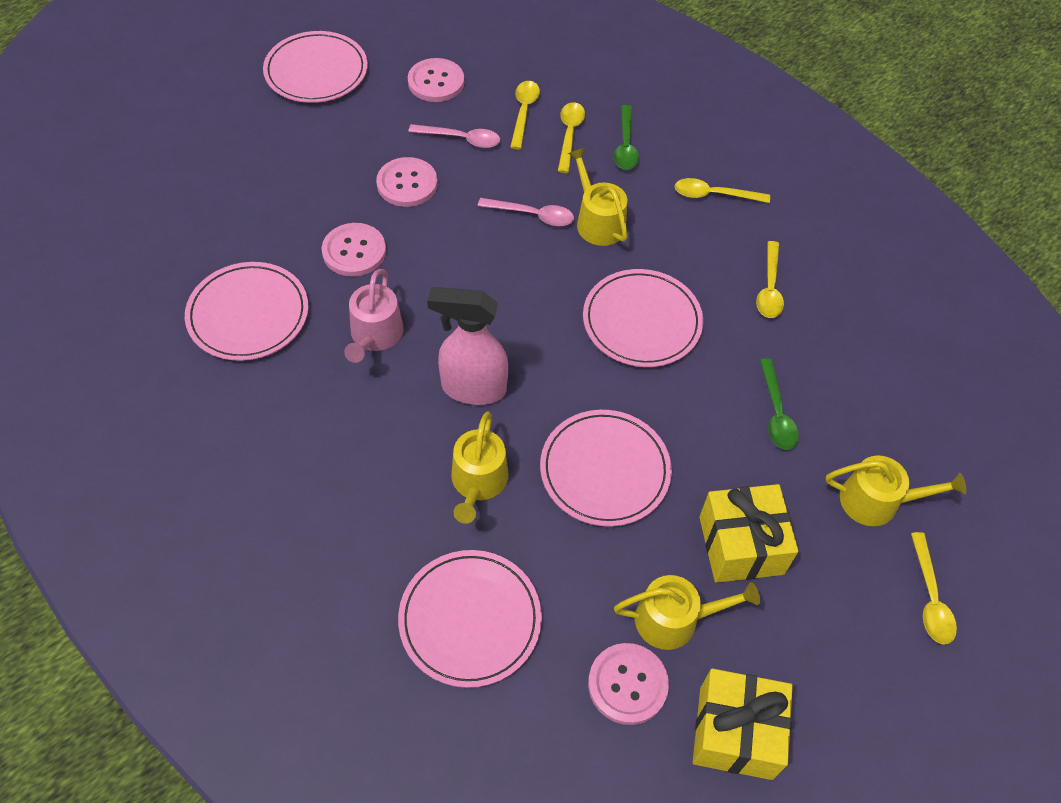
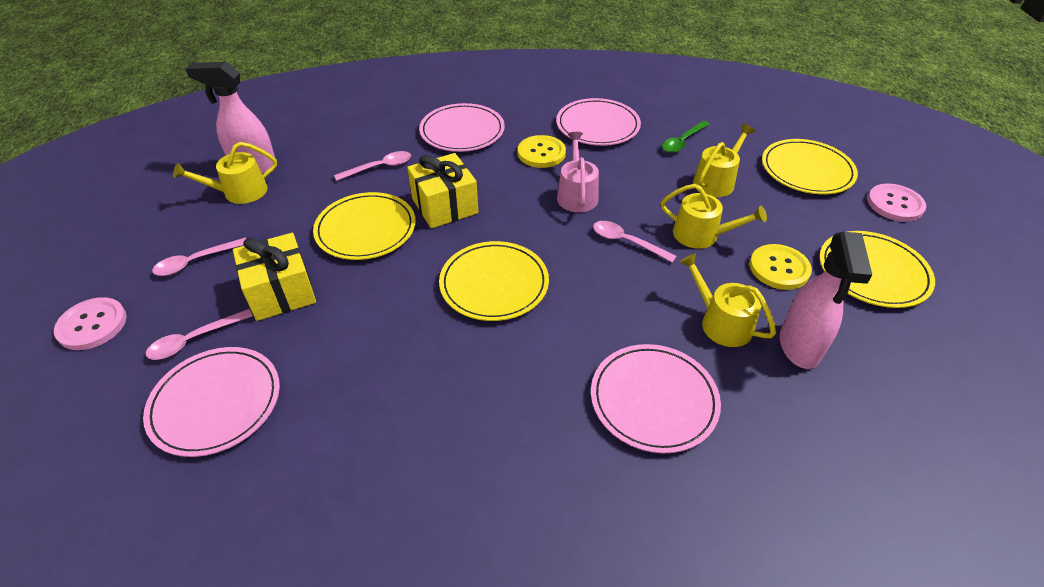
green spoon: 2 -> 1
pink button: 4 -> 2
pink plate: 5 -> 4
pink spoon: 2 -> 4
pink spray bottle: 1 -> 2
yellow button: 0 -> 2
yellow plate: 0 -> 4
yellow spoon: 5 -> 0

